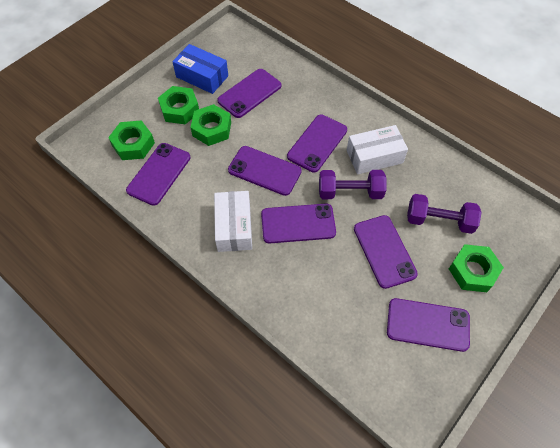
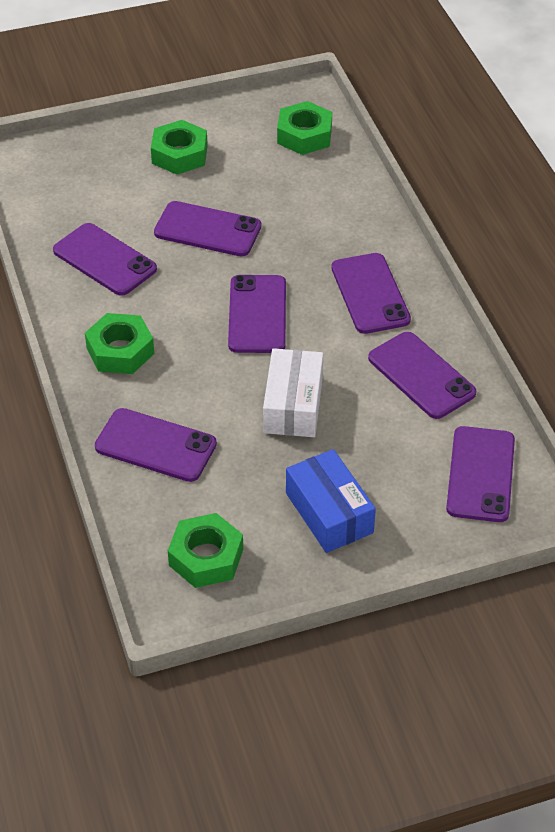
purple dumbbell: 2 -> 0
white box: 2 -> 1

